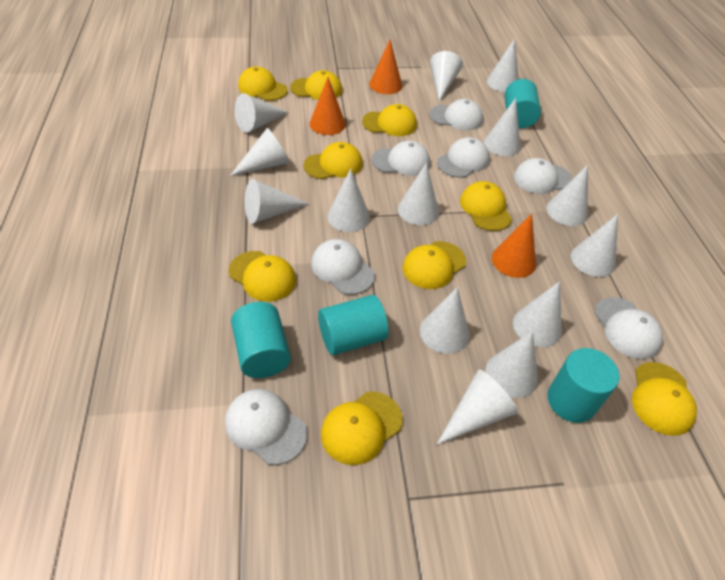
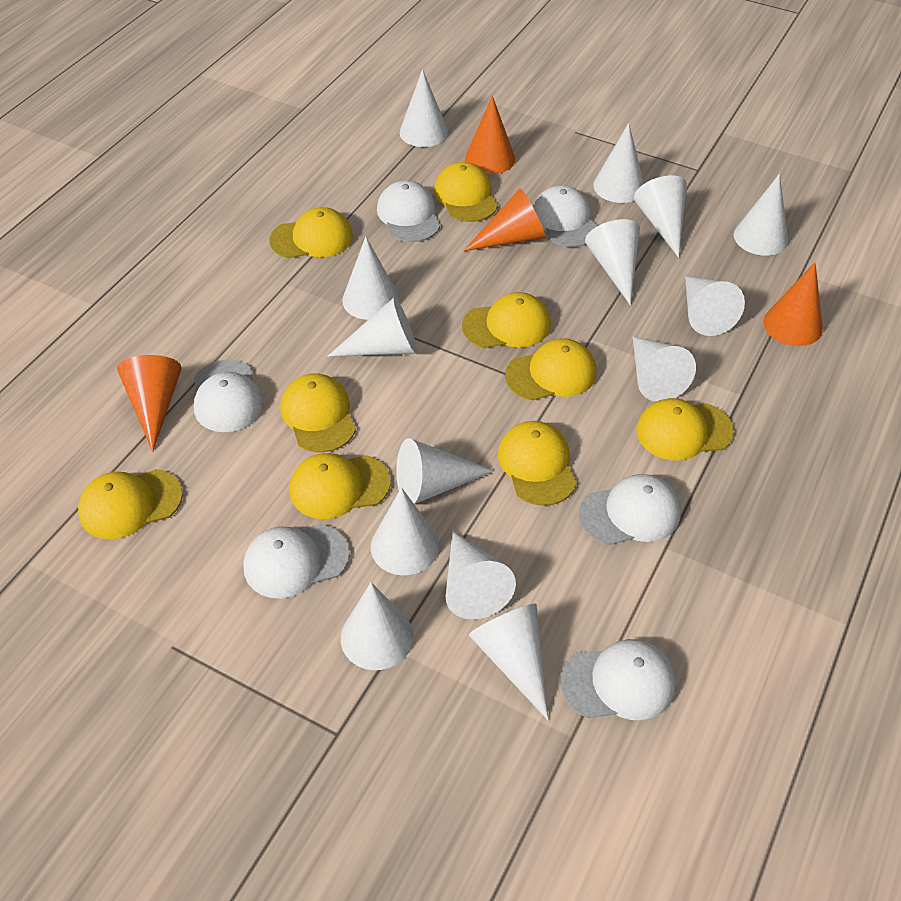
orange cone: 3 -> 4
turquoise cylinder: 4 -> 0
white cap: 7 -> 6

